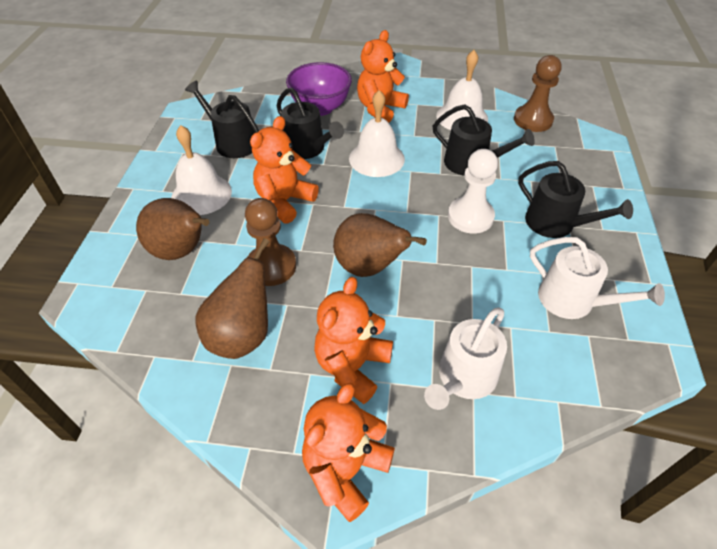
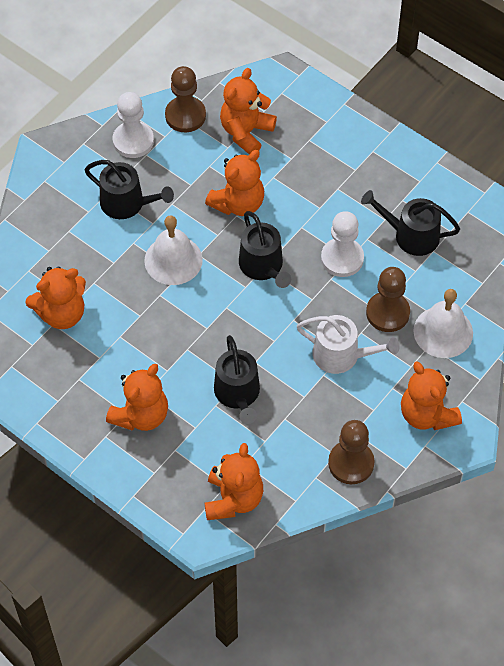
brown pawn: 2 -> 3
brown pear: 3 -> 0
orange teddy bear: 4 -> 6
purple bowl: 1 -> 0
white bell: 3 -> 2
white pawn: 1 -> 2
white watering can: 2 -> 1

